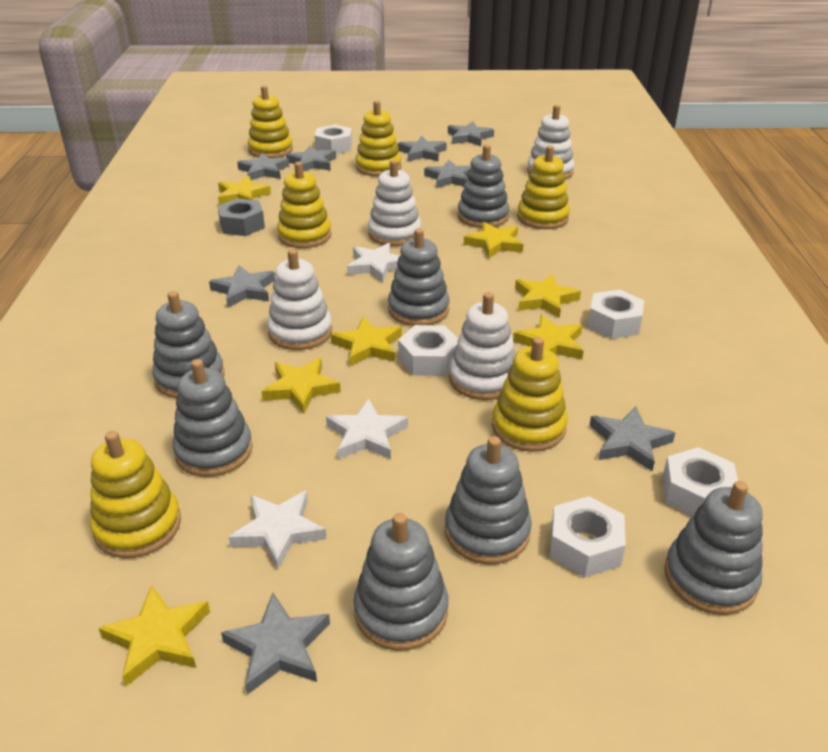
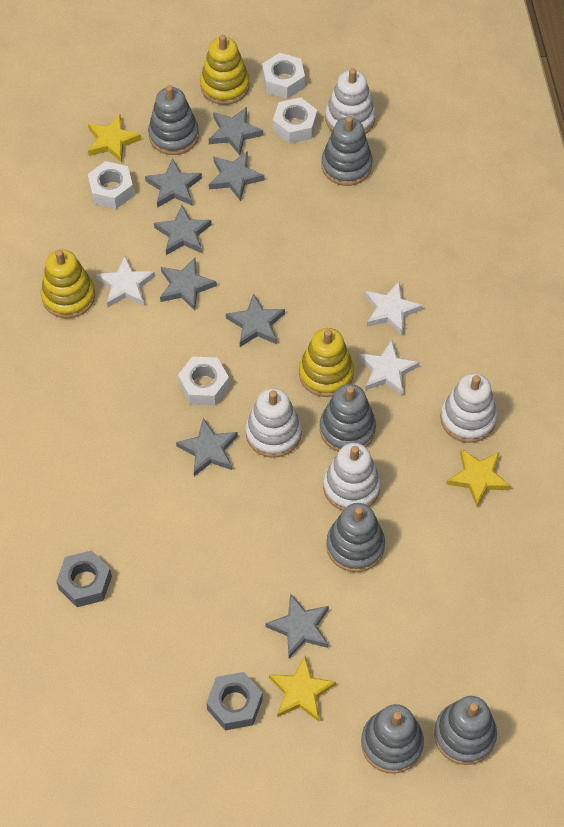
grey nut: 1 -> 2
grey stacking toy: 7 -> 6
white nut: 5 -> 4
yellow stacking toy: 6 -> 3
yellow star: 7 -> 3

